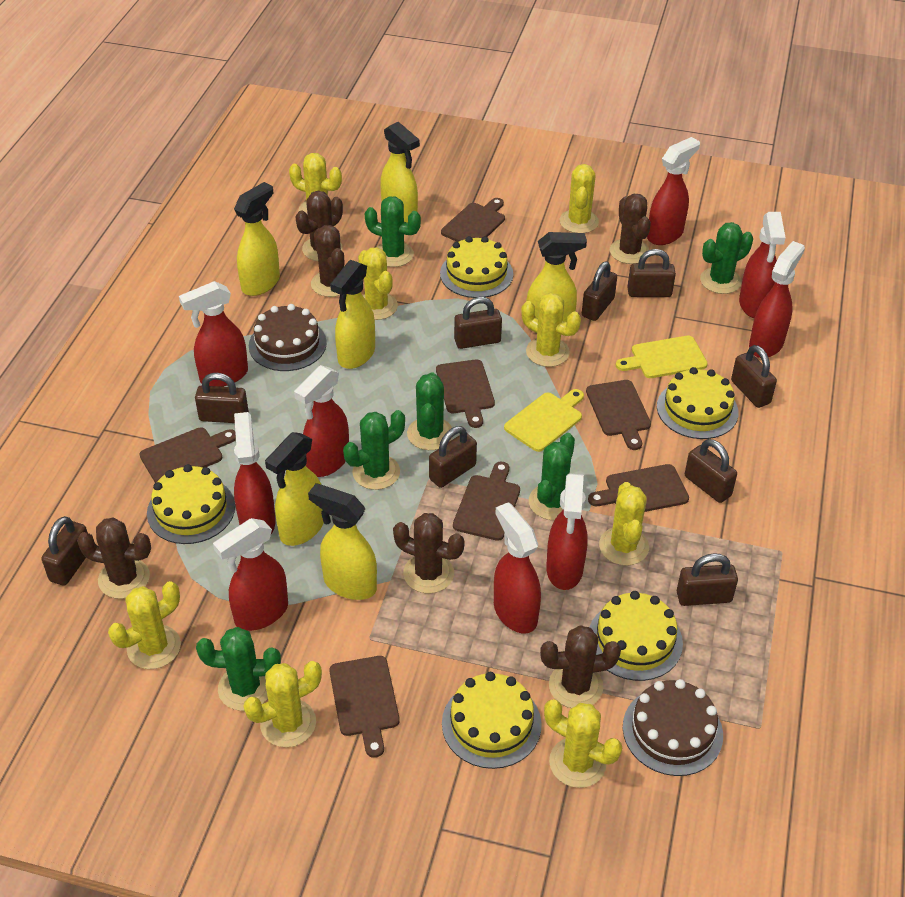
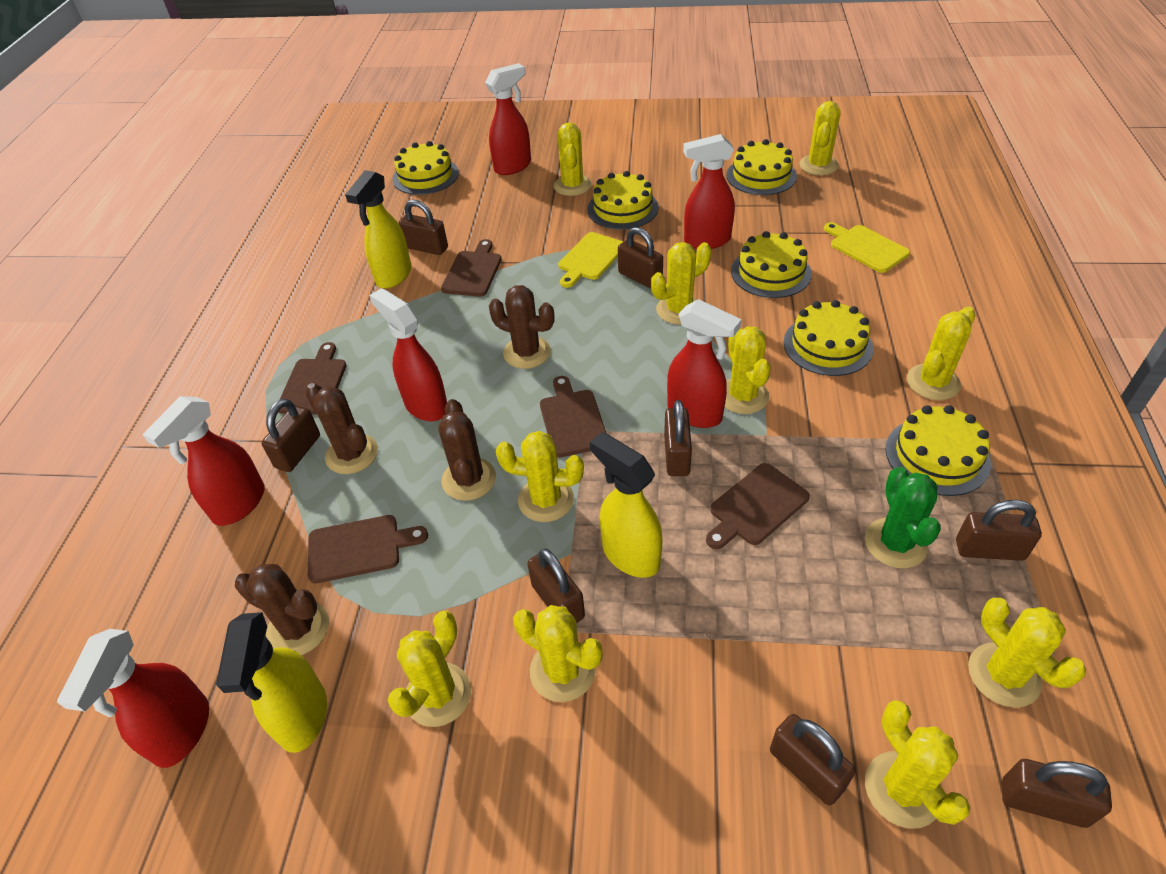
brown cactus: 6 -> 4
brown cake: 2 -> 0
brown cutting board: 7 -> 5
brown padlock: 9 -> 8
green cactus: 6 -> 1
red spray bottle: 9 -> 6
yellow cactus: 8 -> 10
yellow cake: 5 -> 6
yellow spray bottle: 6 -> 3

